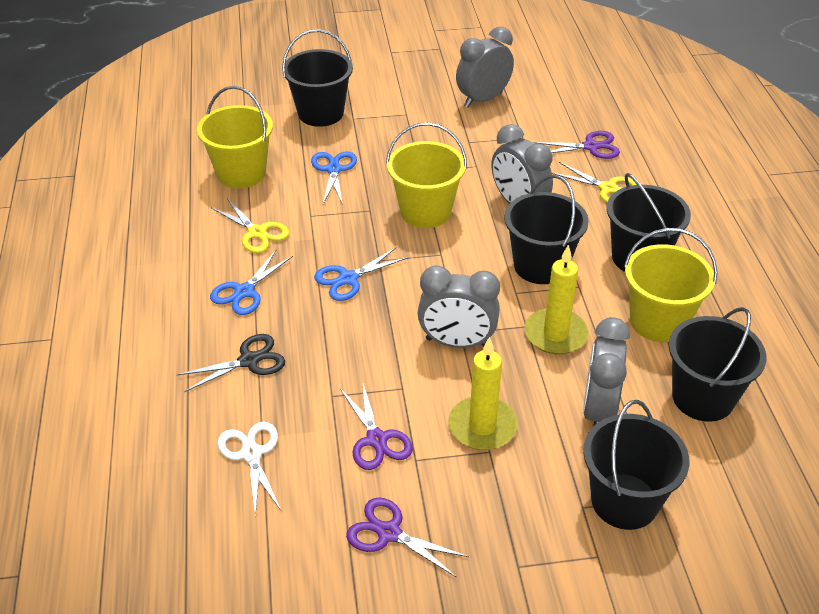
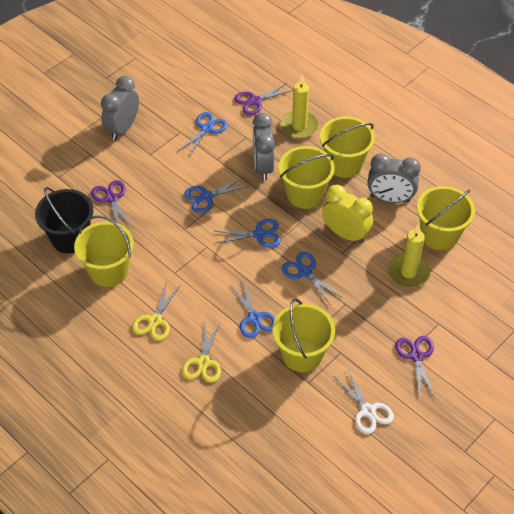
black bucket: 5 -> 1
black scissors: 1 -> 0
blue scissors: 3 -> 5
grey clock: 4 -> 3
yellow bucket: 3 -> 5
yellow clock: 0 -> 1

